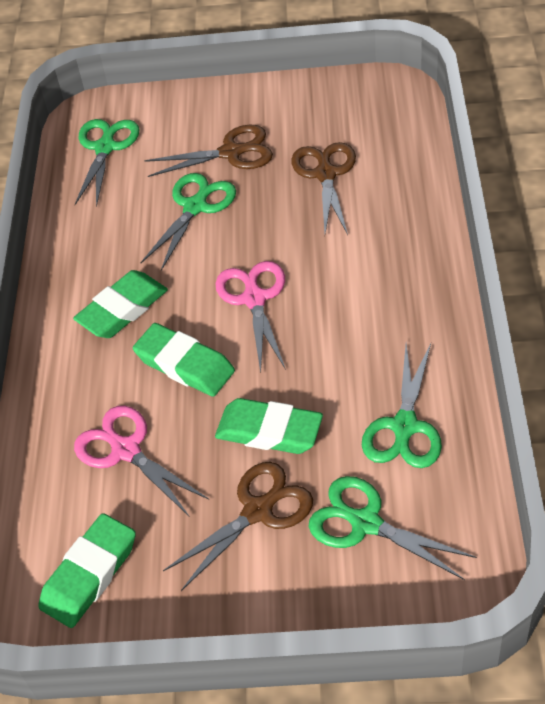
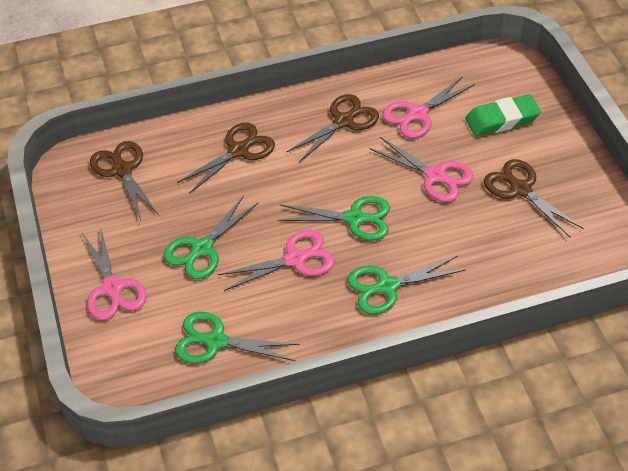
brown scissors: 3 -> 4
green eraser: 4 -> 1
pink scissors: 2 -> 4

